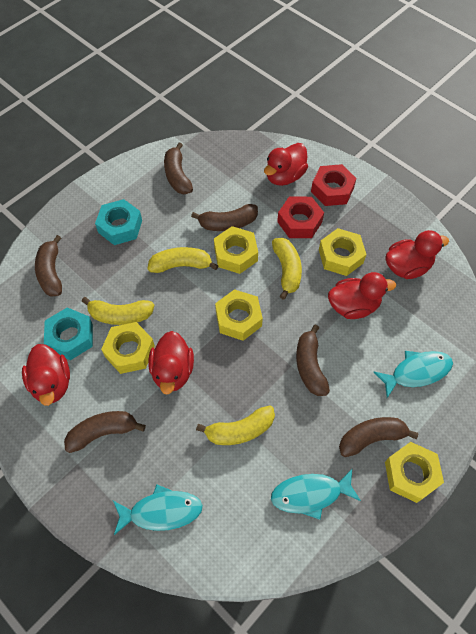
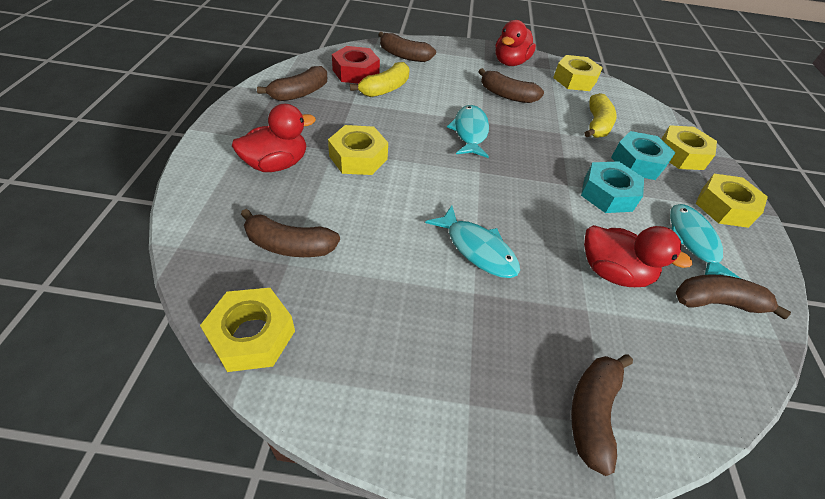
red duck: 5 -> 3
red nut: 2 -> 1
yellow banana: 4 -> 2

